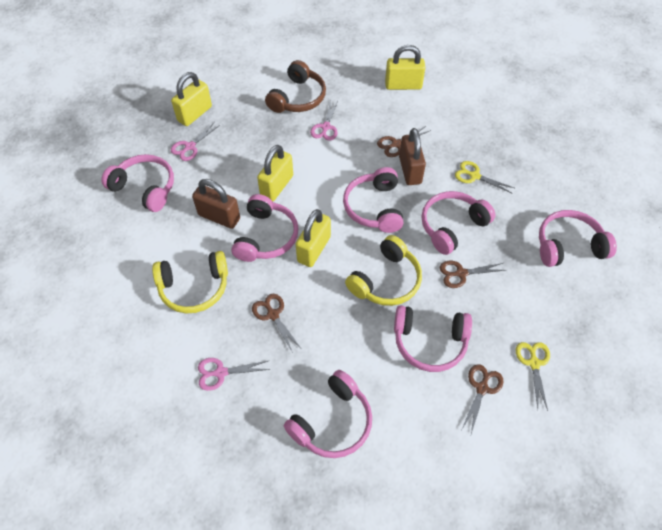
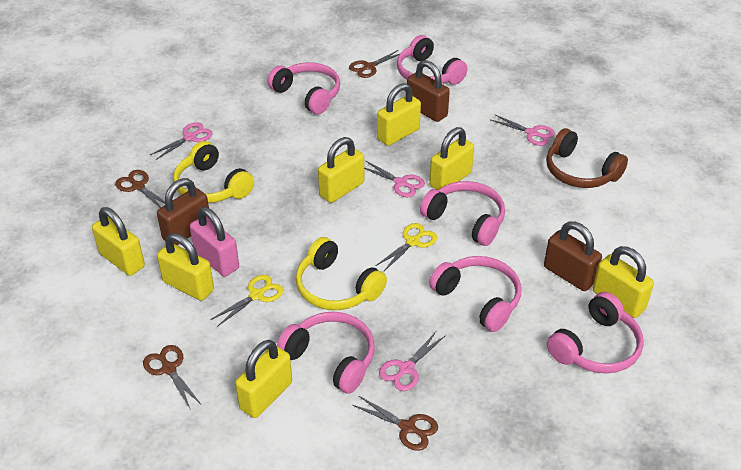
brown padlock: 2 -> 3
pink headphones: 7 -> 6
pink padlock: 0 -> 1
pink scissors: 3 -> 4
yellow padlock: 4 -> 7

